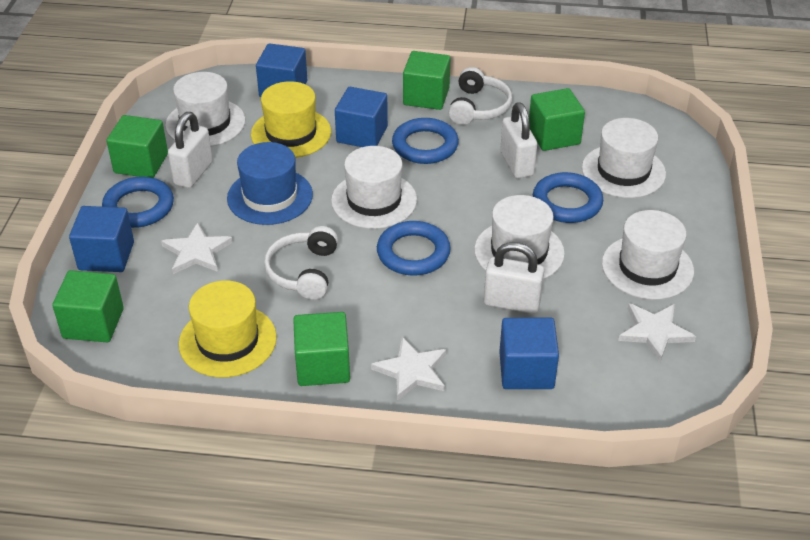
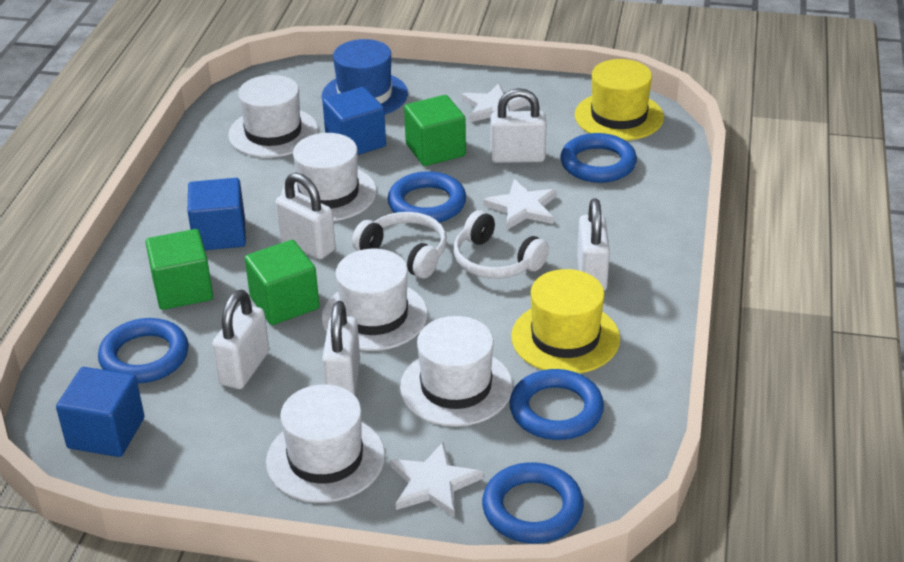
blue cube: 4 -> 3
blue ring: 4 -> 5
green cube: 5 -> 3
white padlock: 3 -> 5

